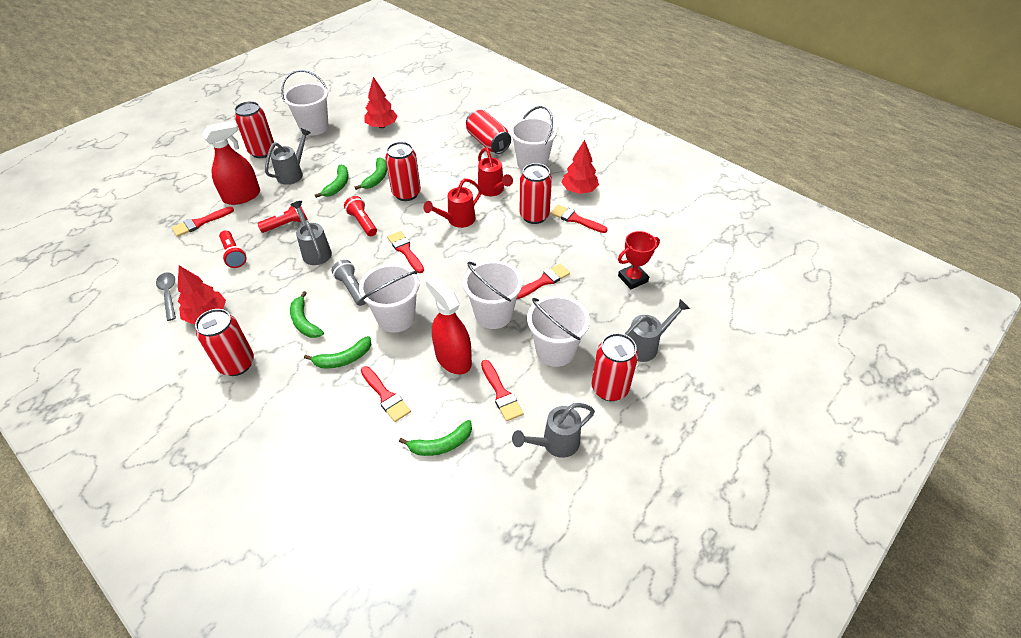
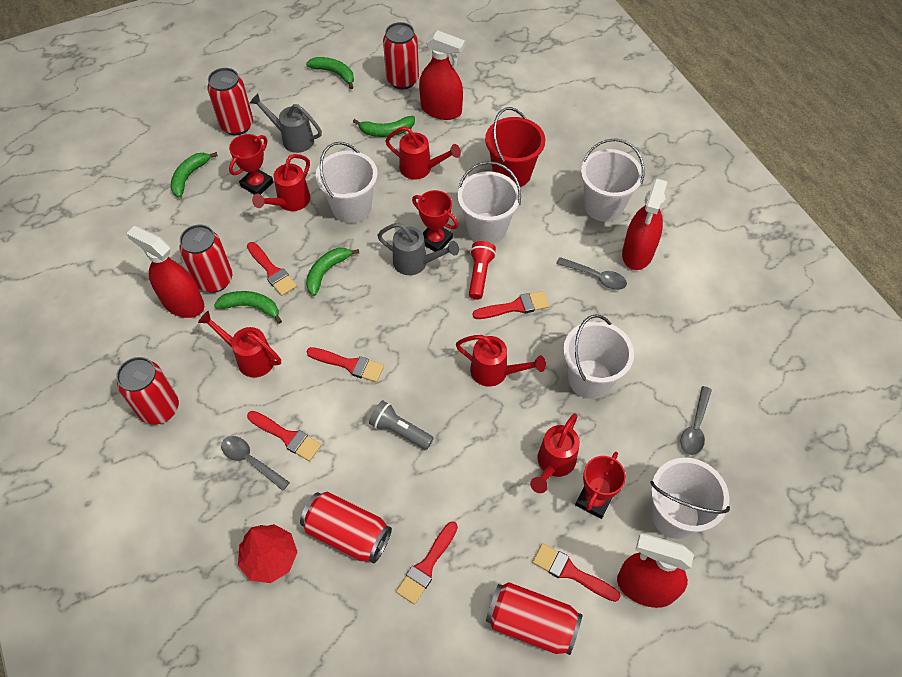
grey spoon: 1 -> 3
grey watering can: 4 -> 2
red bucket: 0 -> 1
red flashlight: 3 -> 1
red spray bottle: 2 -> 4
red tree: 3 -> 1
red trophy: 1 -> 3
red watering can: 2 -> 5

